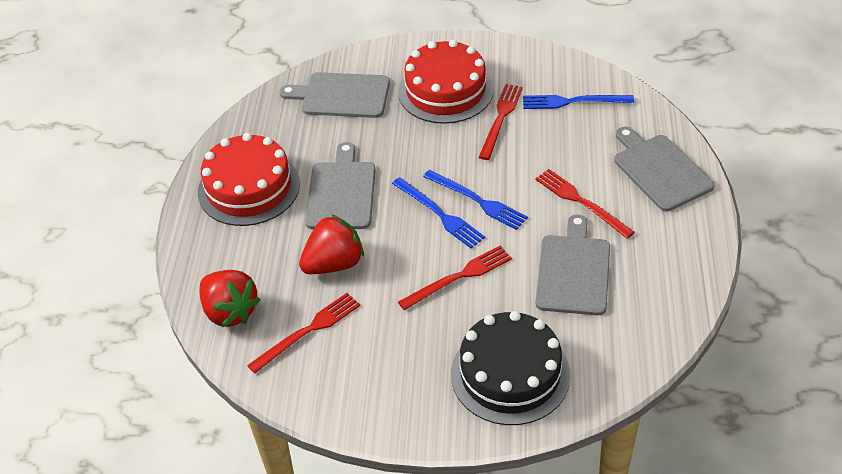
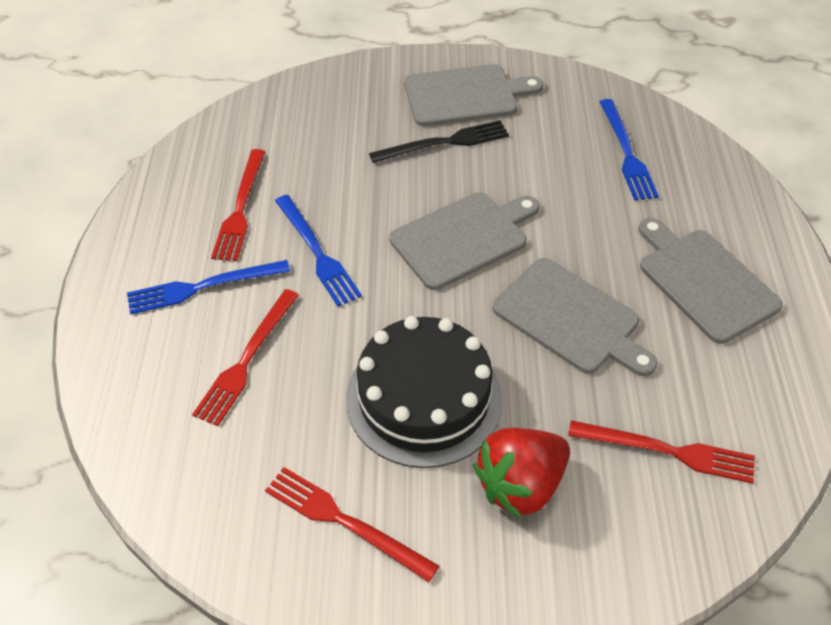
black fork: 0 -> 1
red cake: 2 -> 0
red strawberry: 2 -> 1

